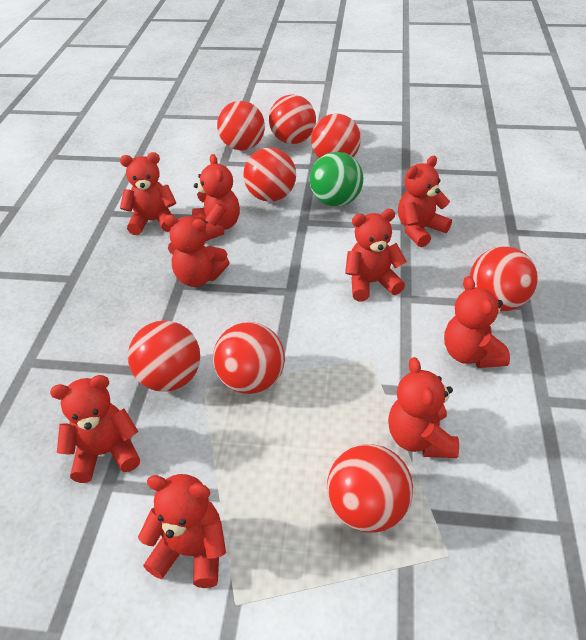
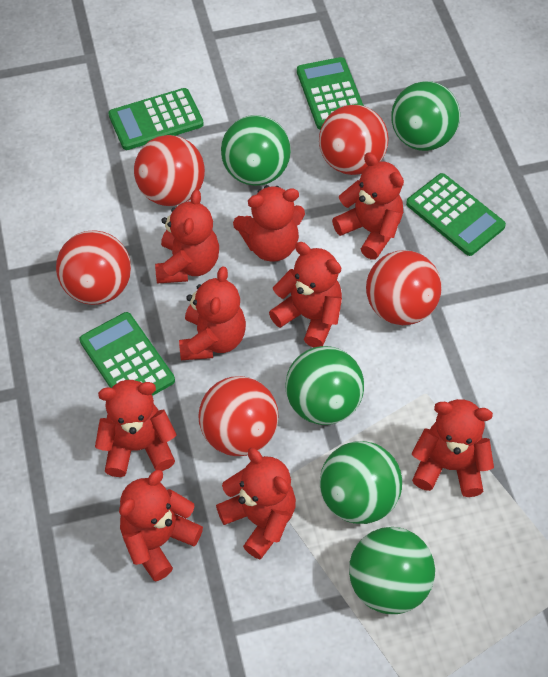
green ball: 1 -> 5
green calculator: 0 -> 4
red ball: 8 -> 5

